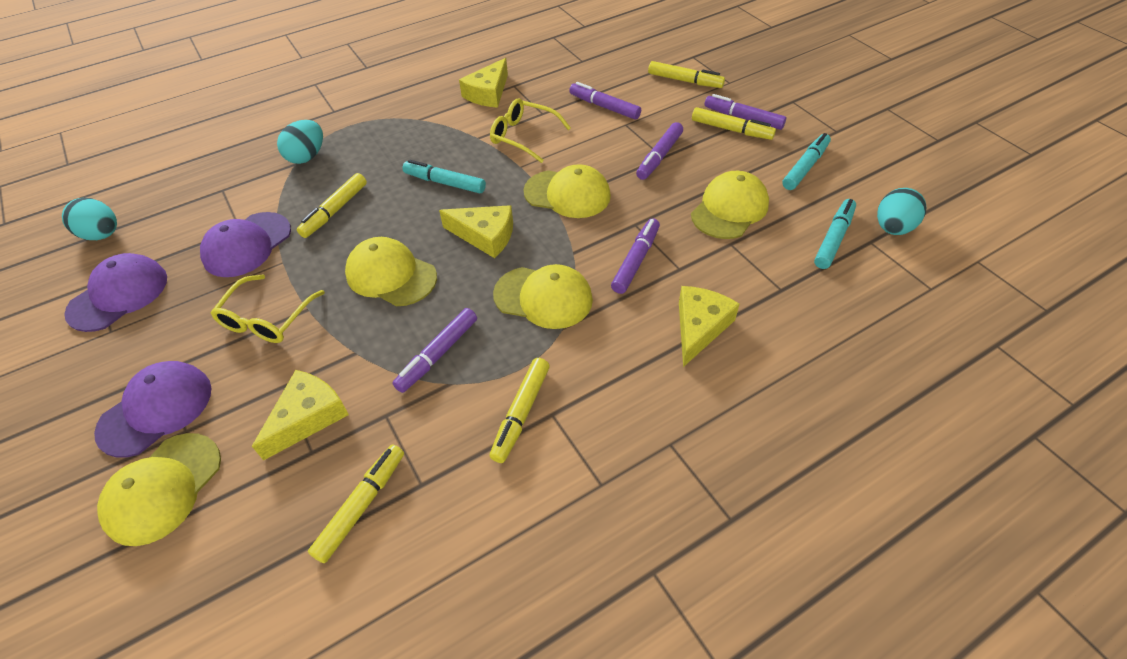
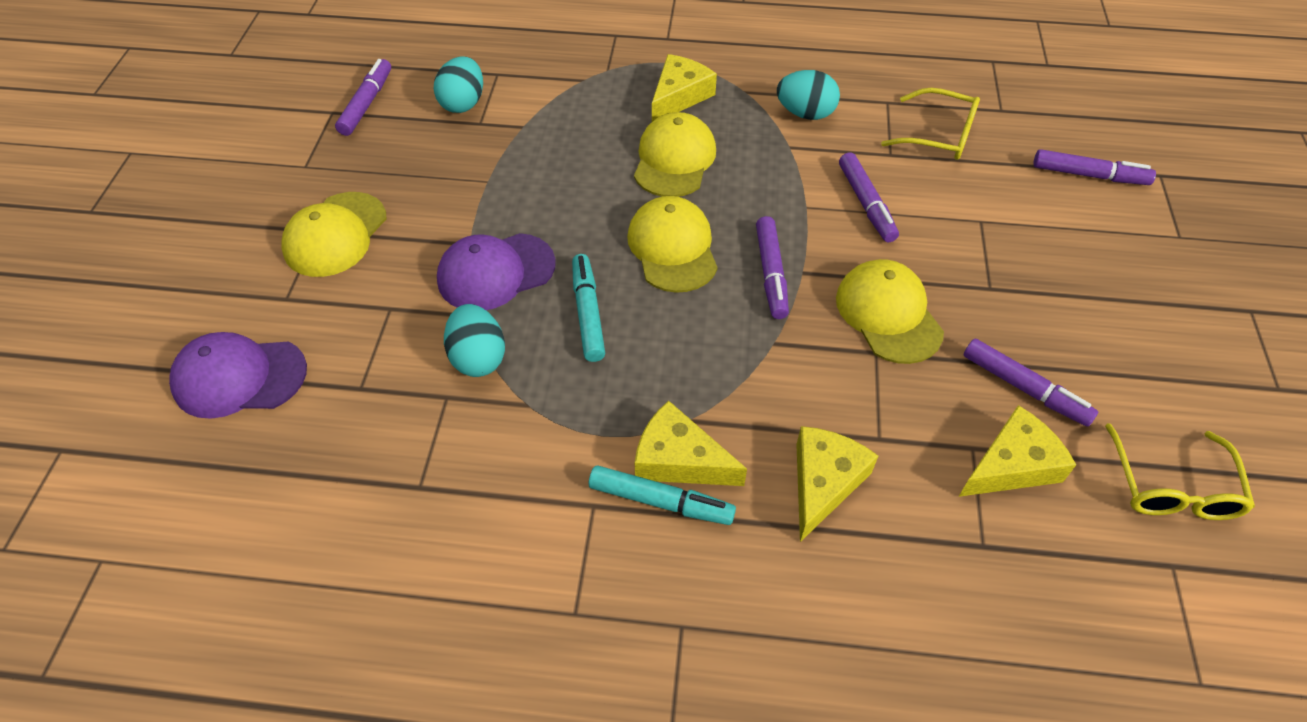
purple cap: 3 -> 2
turquoise marker: 3 -> 2
yellow cap: 5 -> 4
yellow marker: 5 -> 0

